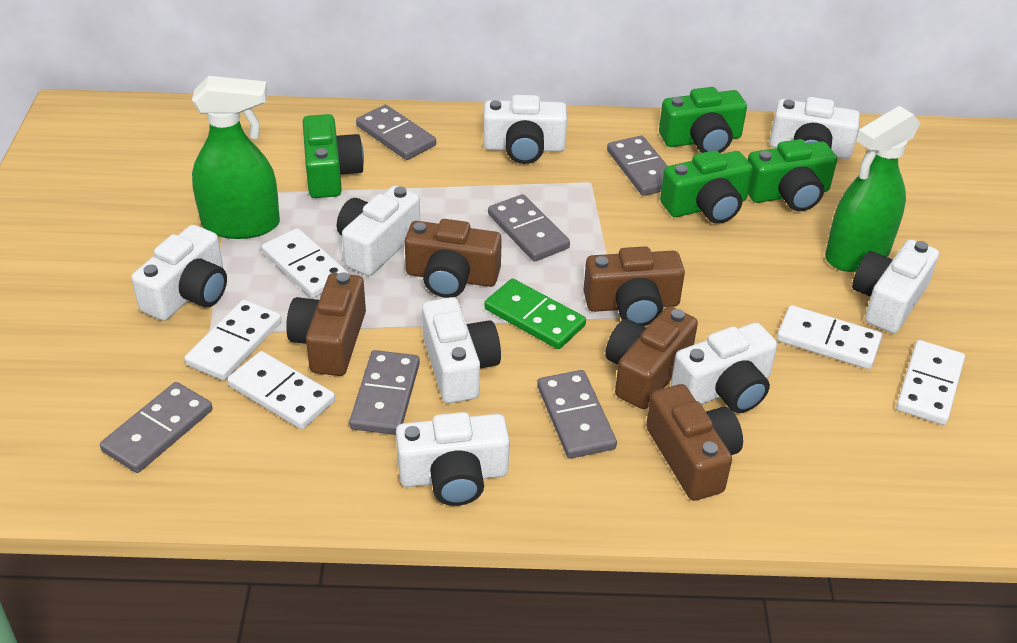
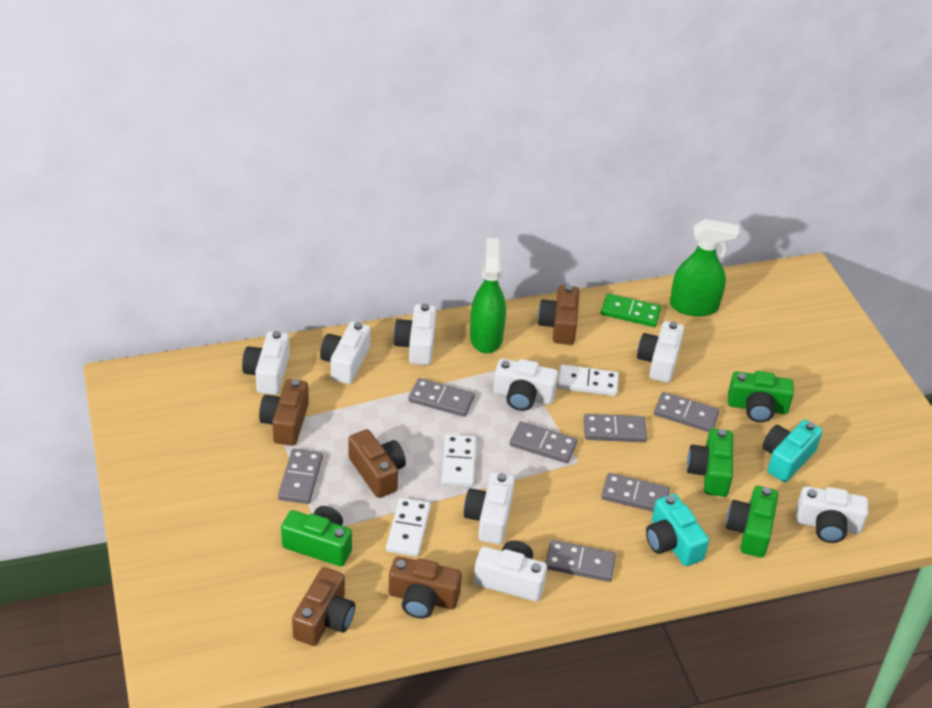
grey domino: 6 -> 7
turquoise camera: 0 -> 2
white domino: 5 -> 3

